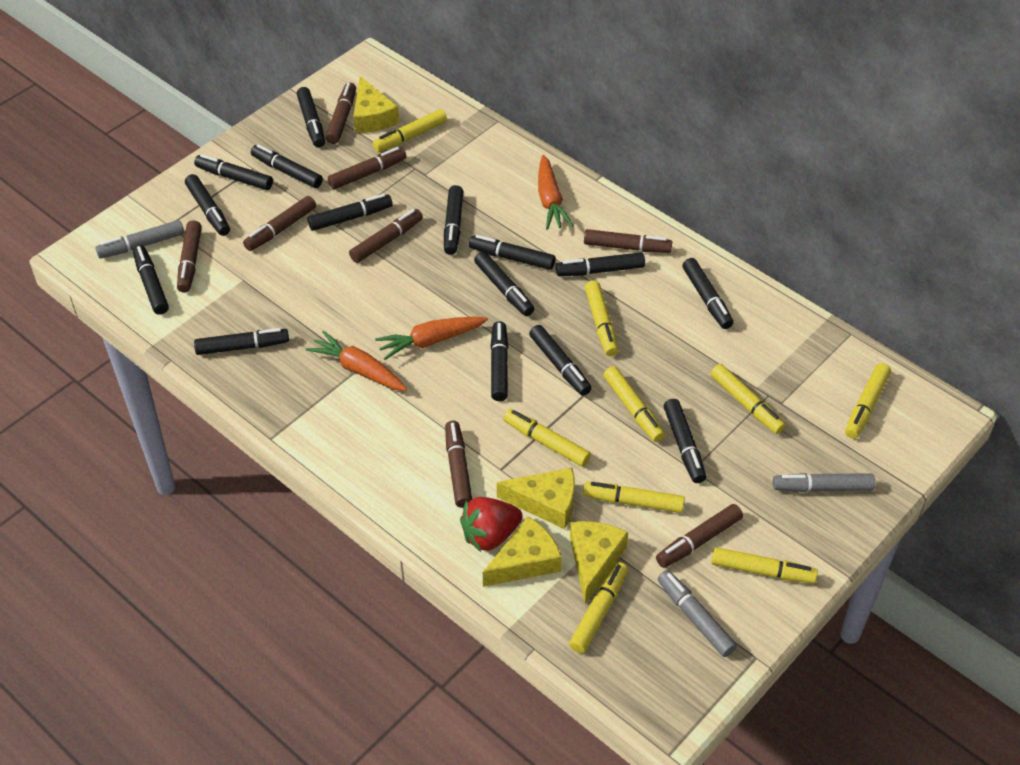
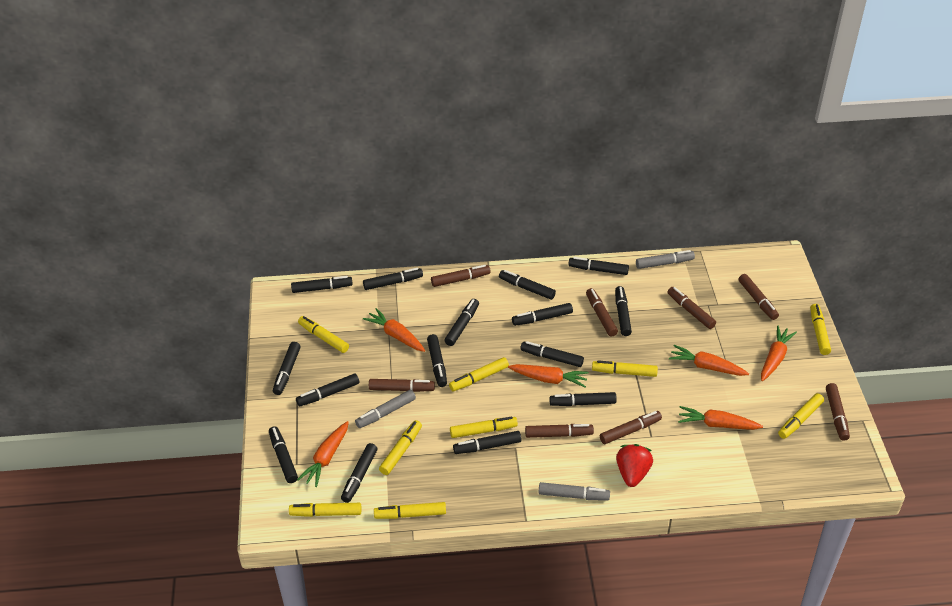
orange carrot: 3 -> 6
yellow cheese: 4 -> 0

